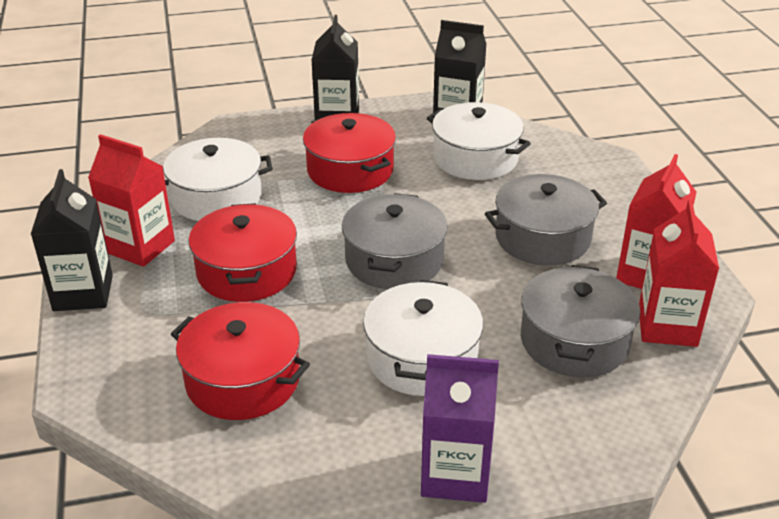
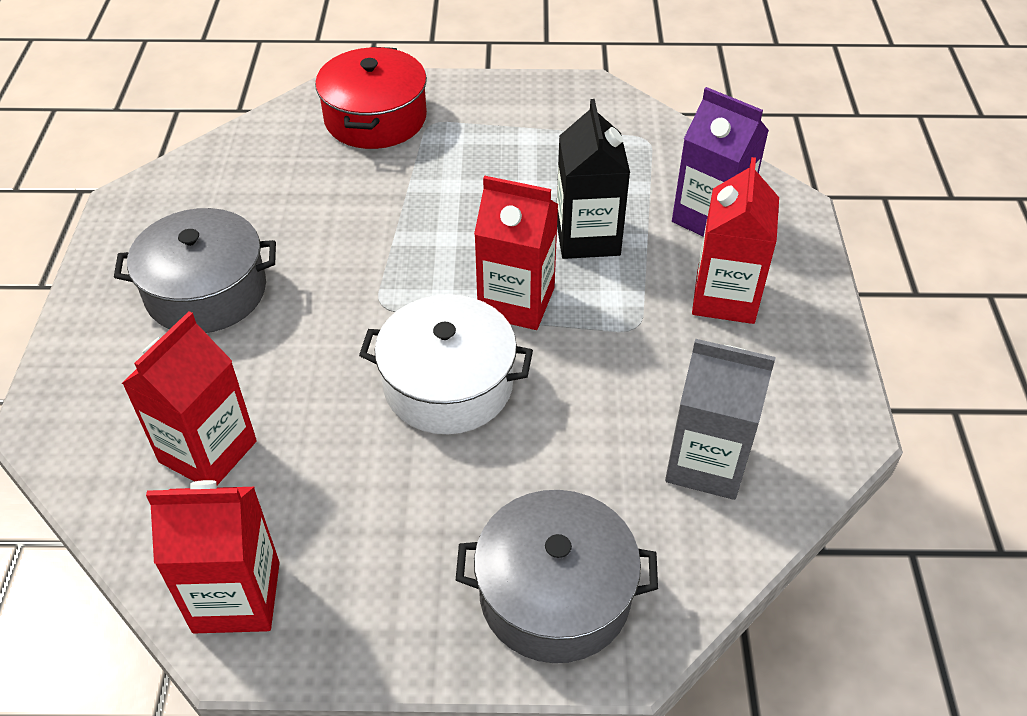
black carton: 3 -> 1
grey carton: 0 -> 1
grey pot: 3 -> 2
red carton: 3 -> 4
red pot: 3 -> 1
white pot: 3 -> 1

